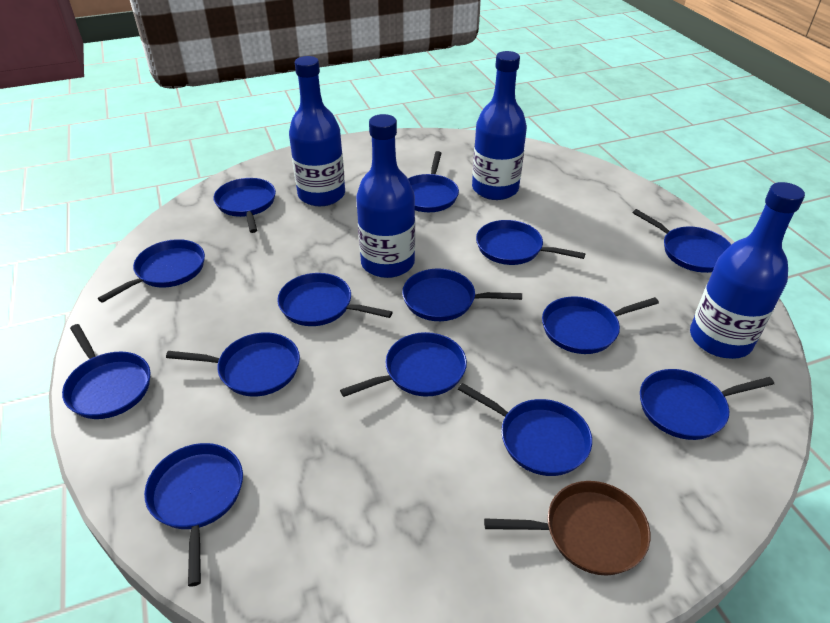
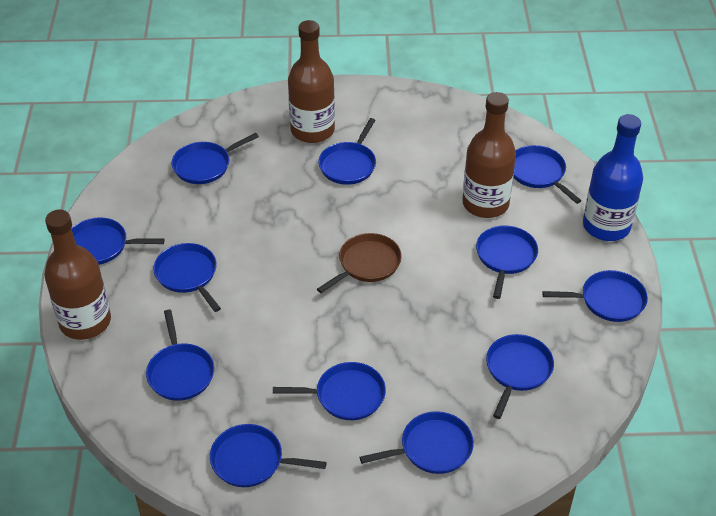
blue bottle: 4 -> 1
blue pan: 14 -> 12
brown bottle: 0 -> 3

